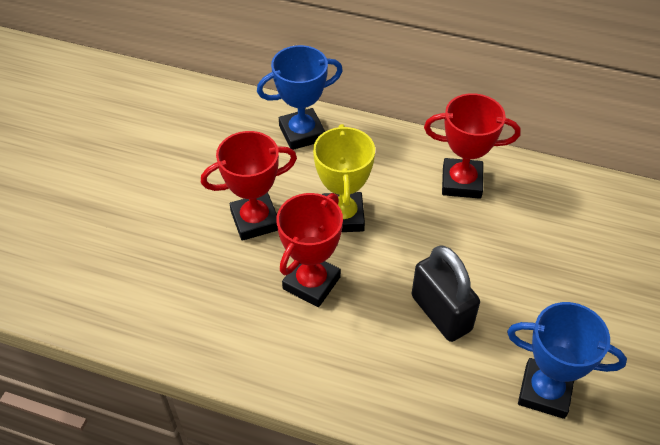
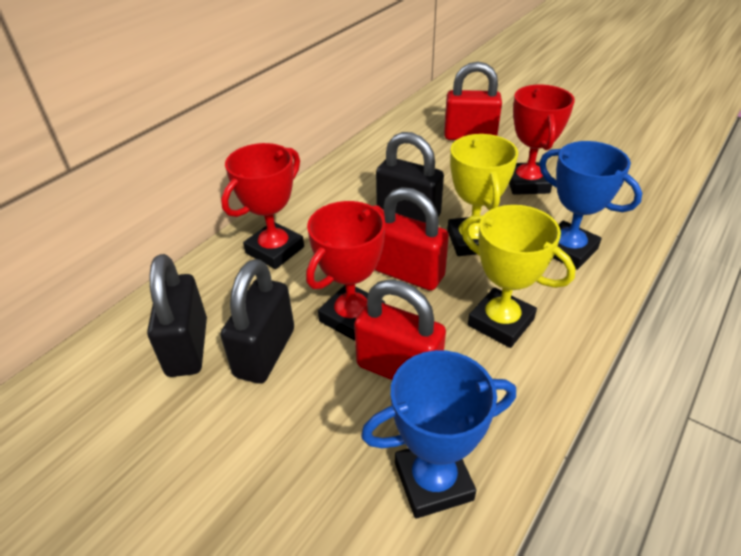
black padlock: 1 -> 3
red padlock: 0 -> 3
yellow trophy: 1 -> 2

